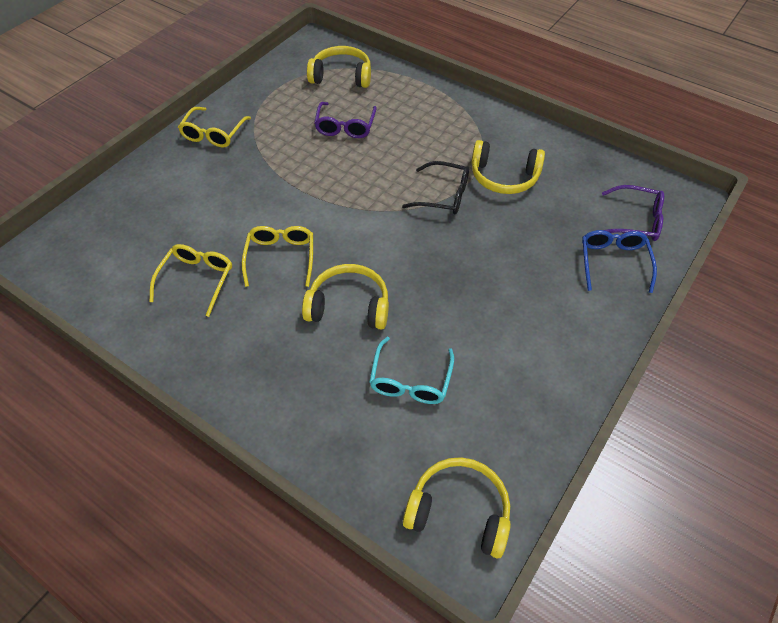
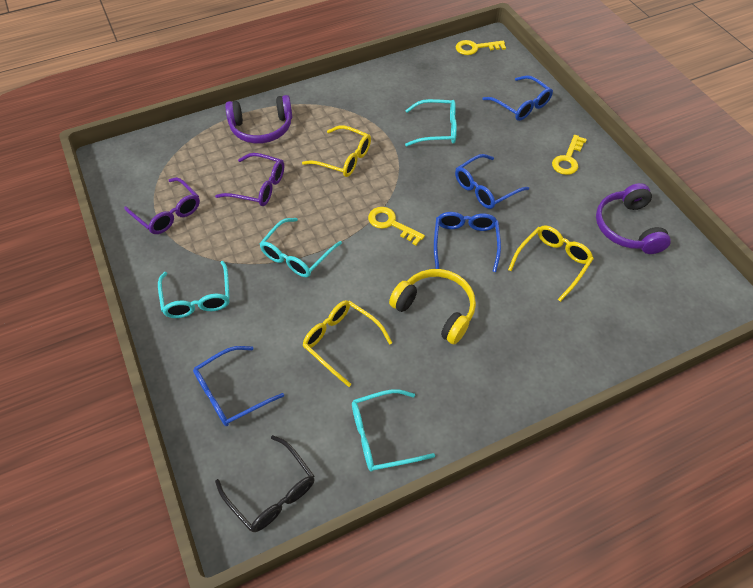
blue glasses: 1 -> 4
purple headphones: 0 -> 2
turquoise glasses: 1 -> 4
yellow headphones: 4 -> 1
yellow key: 0 -> 3

